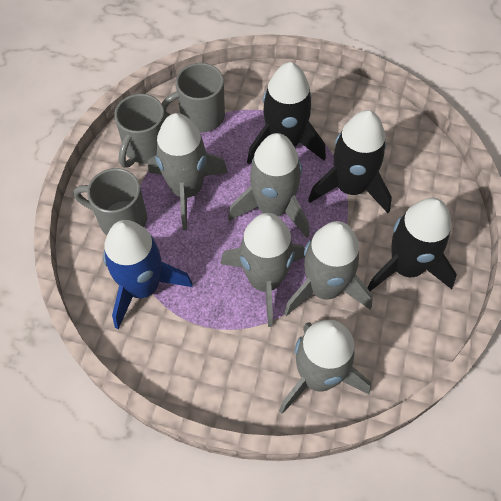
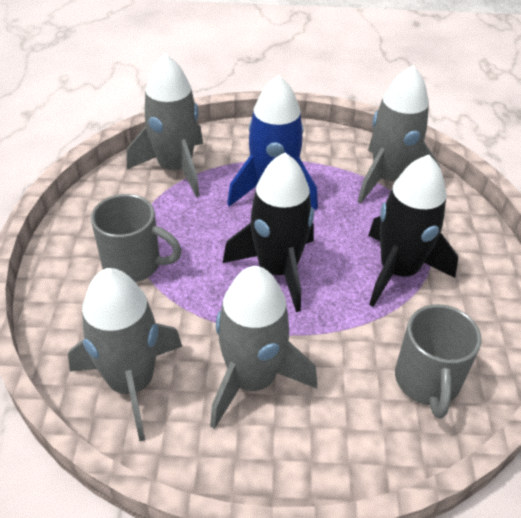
black rocket: 3 -> 2
grey mug: 3 -> 2
grey rocket: 5 -> 4

